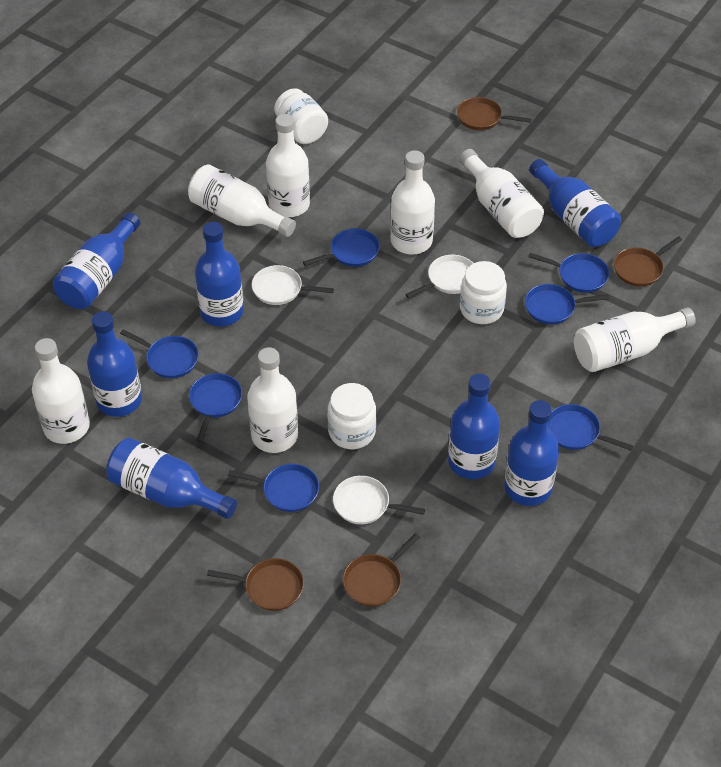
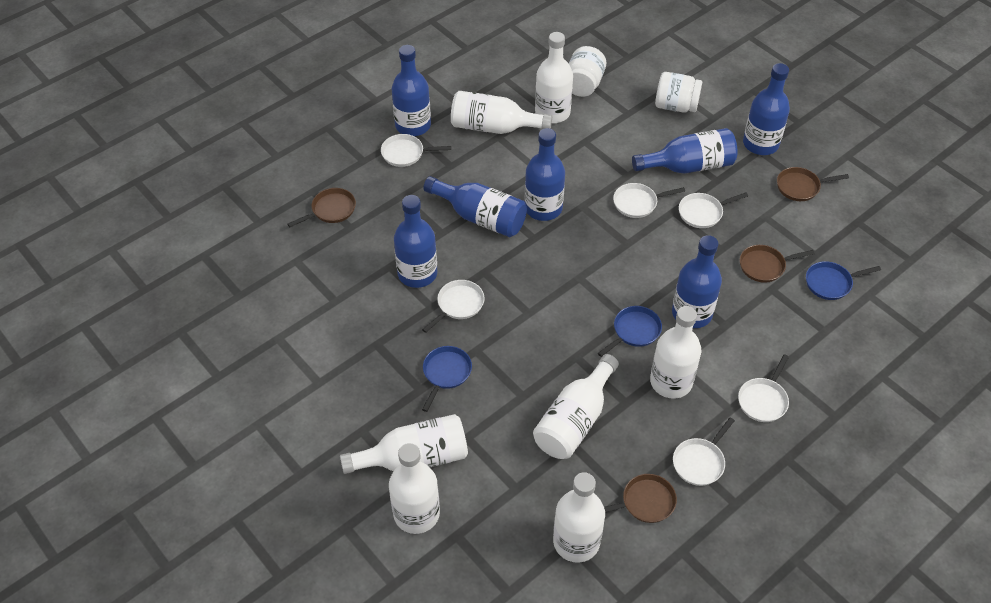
blue pan: 7 -> 3
white jar: 3 -> 2
white pan: 3 -> 6

